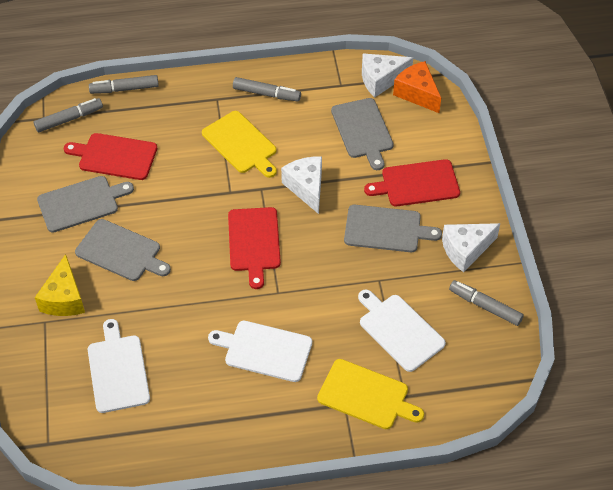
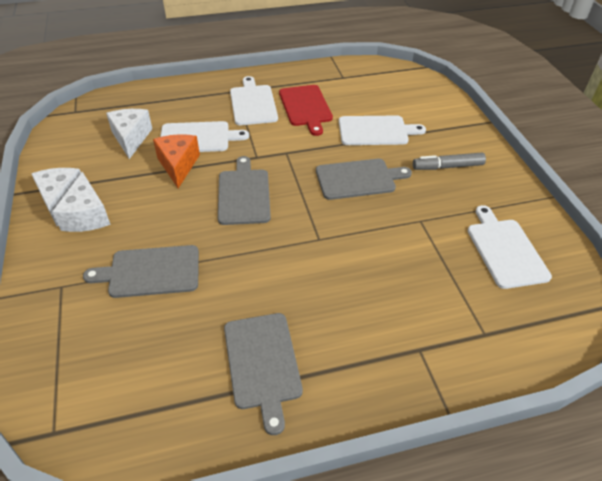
grey marker: 4 -> 1
red cutting board: 3 -> 1
white cutting board: 3 -> 4
yellow cheese: 1 -> 0
yellow cutting board: 2 -> 0

